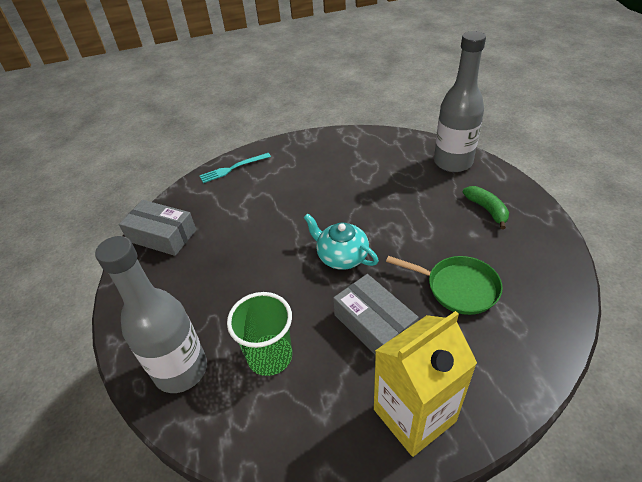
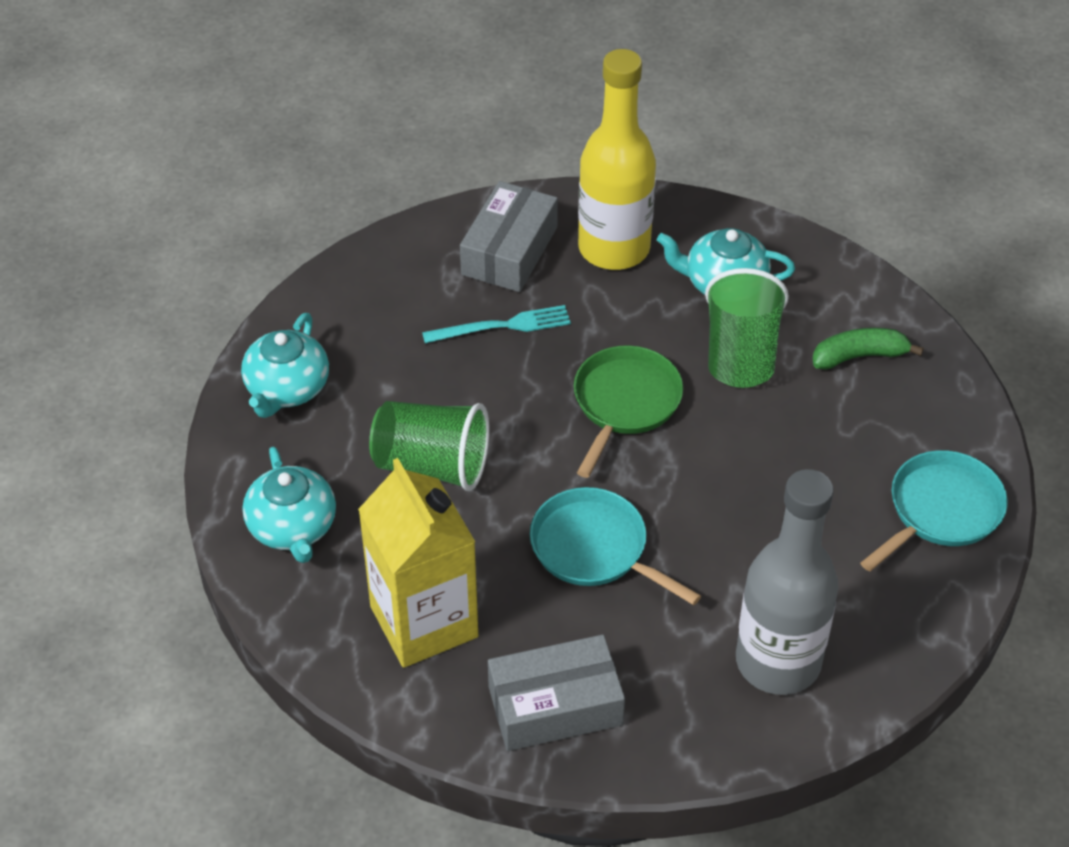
green cup: 1 -> 2
grey bottle: 2 -> 1
turquoise pan: 0 -> 2
turquoise teapot: 1 -> 3
yellow bottle: 0 -> 1

